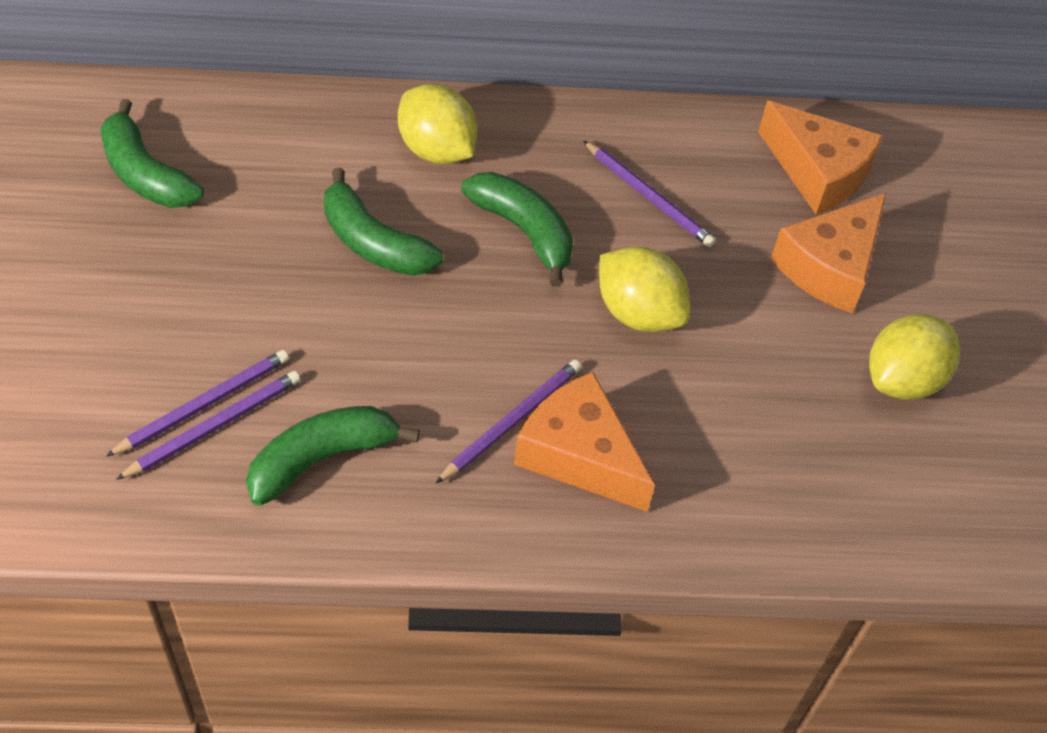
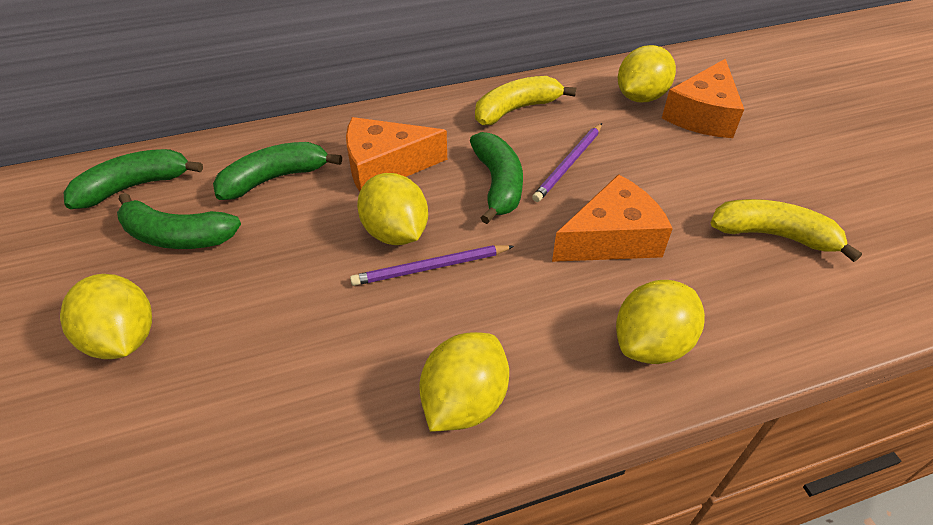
purple pencil: 4 -> 2
yellow banana: 0 -> 2
yellow lemon: 3 -> 5

